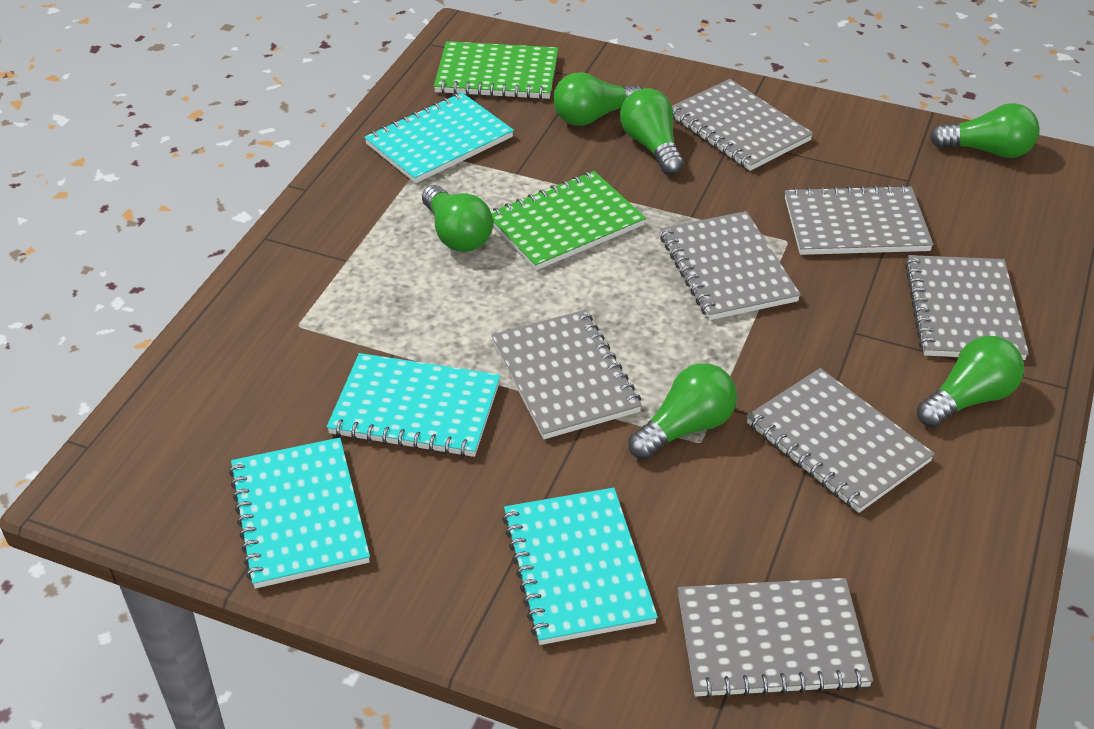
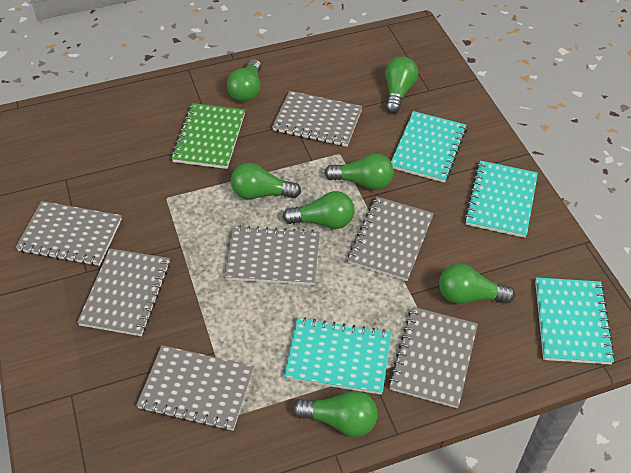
green light bulb: 6 -> 7
green notebook: 2 -> 1

